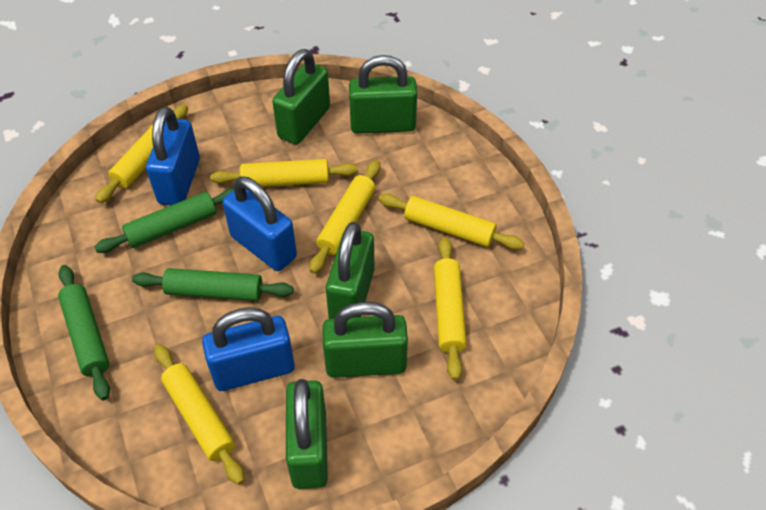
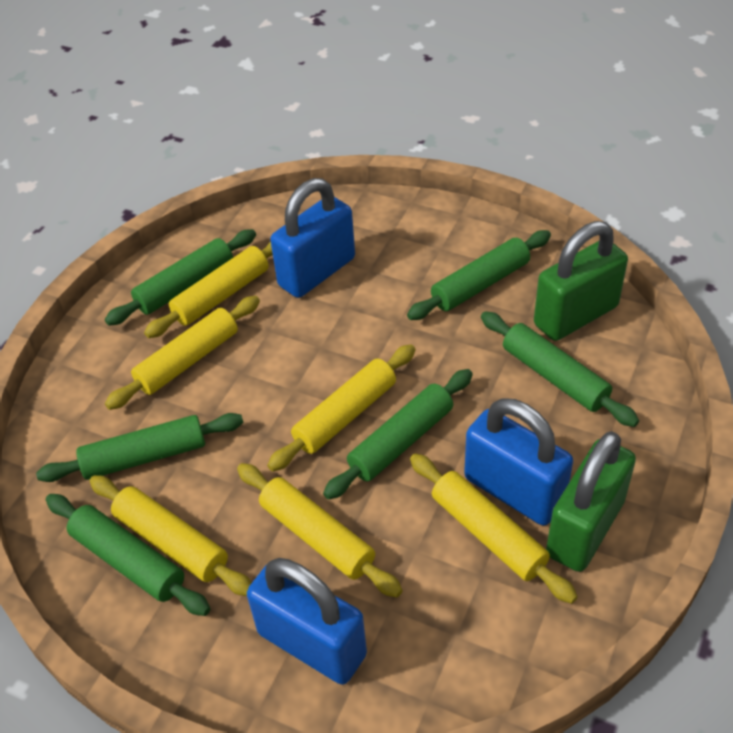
green padlock: 5 -> 2
green rolling pin: 3 -> 6

